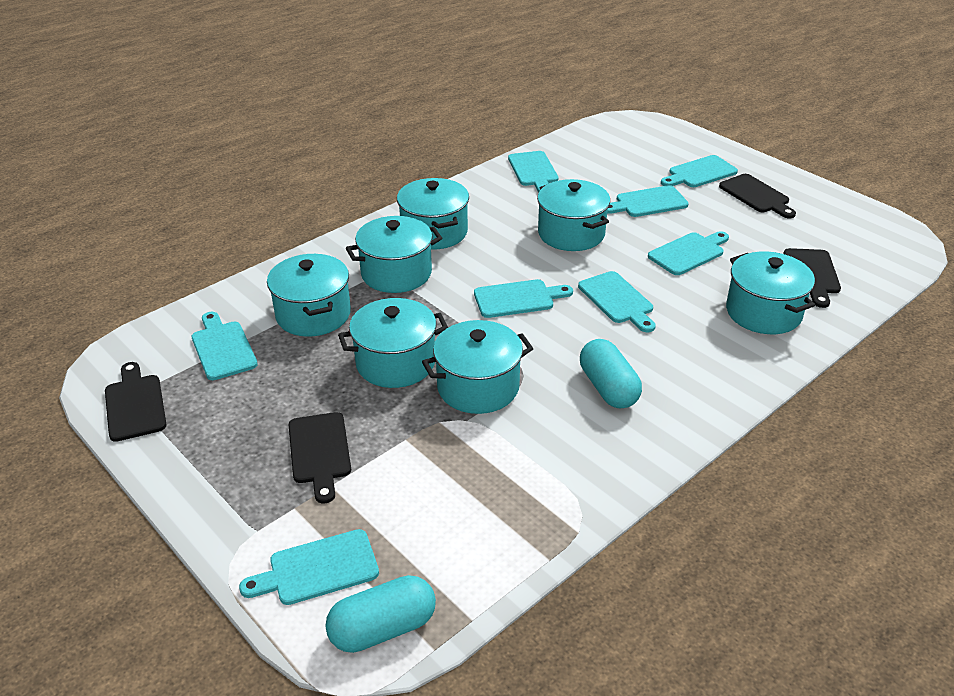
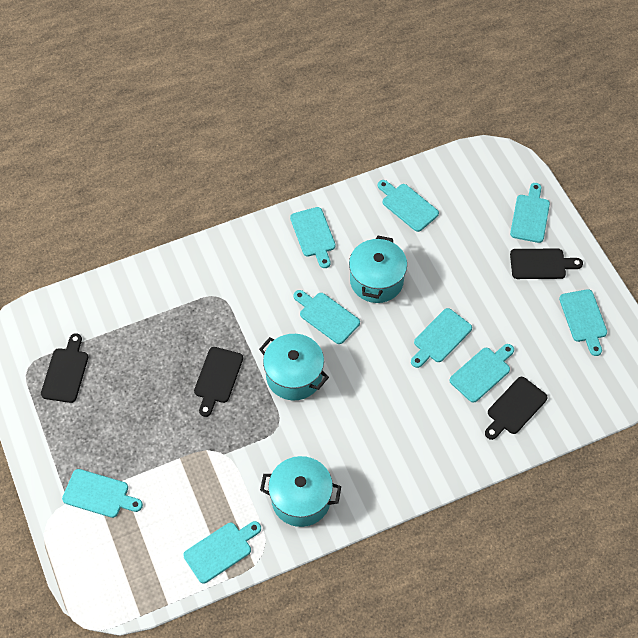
turquoise capsule: 2 -> 0
turquoise cutting board: 8 -> 9
turquoise pot: 7 -> 3

